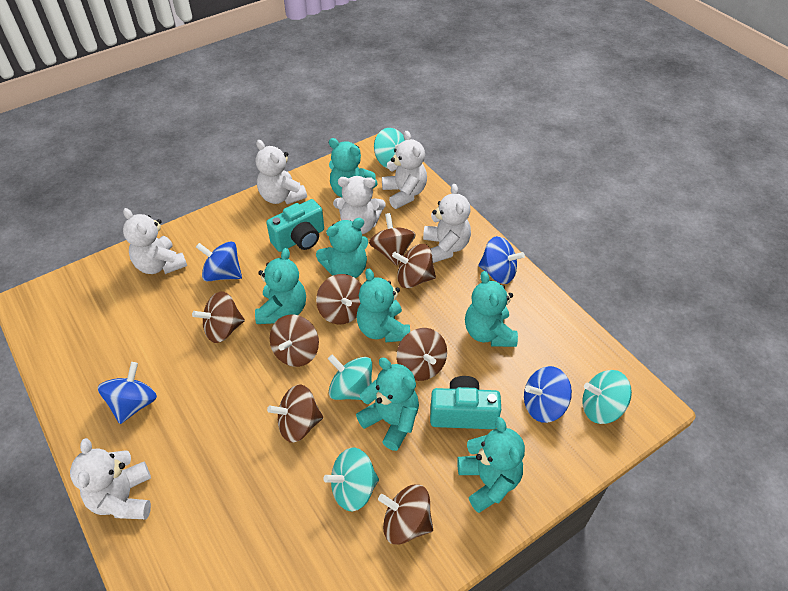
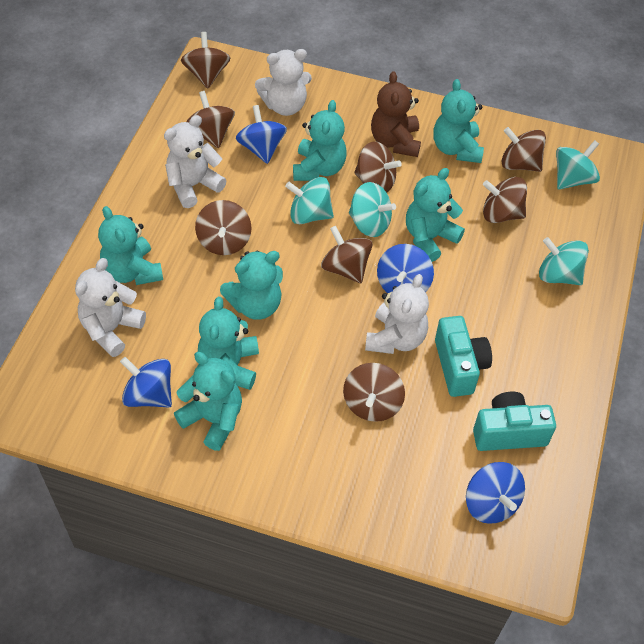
brown teddy bear: 0 -> 1
white teddy bear: 6 -> 4

